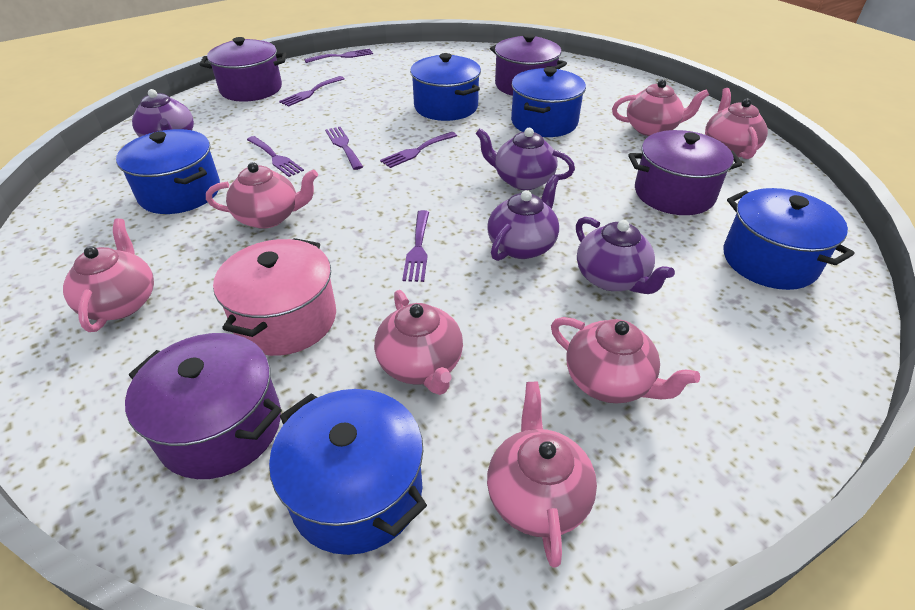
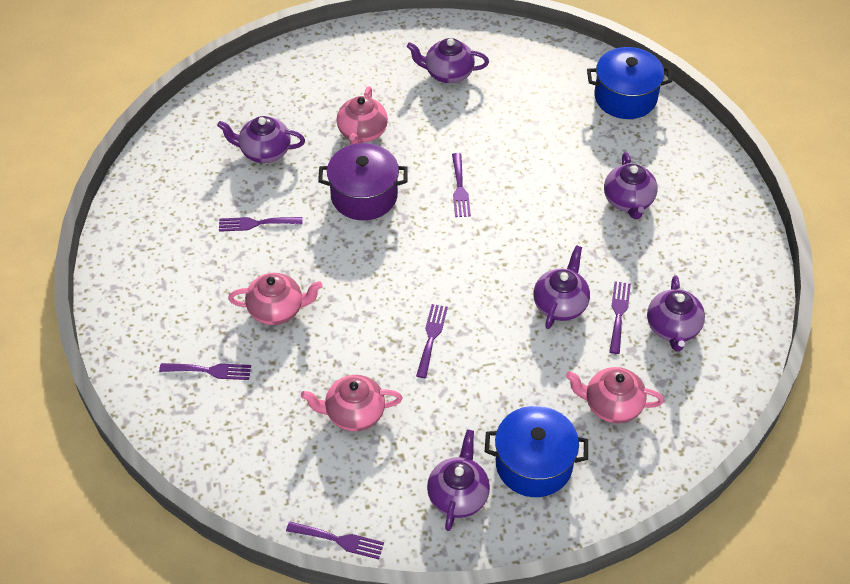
blue pot: 5 -> 2
pink pot: 1 -> 0
pink teapot: 7 -> 4
purple pot: 4 -> 1
purple teapot: 4 -> 6

